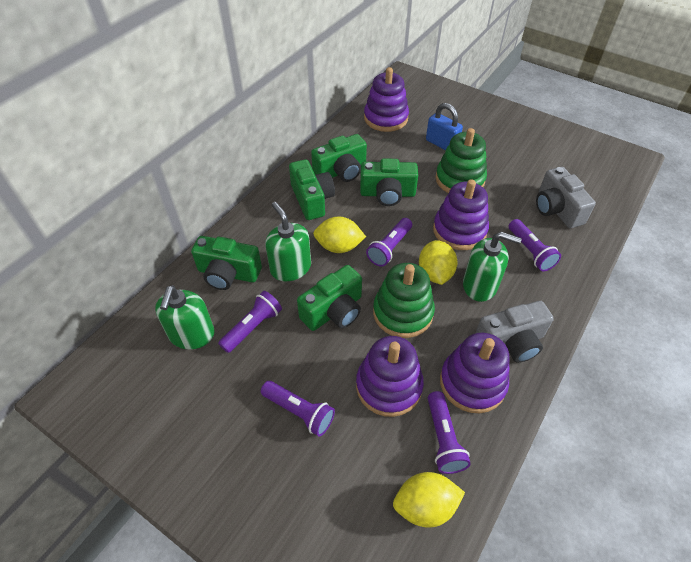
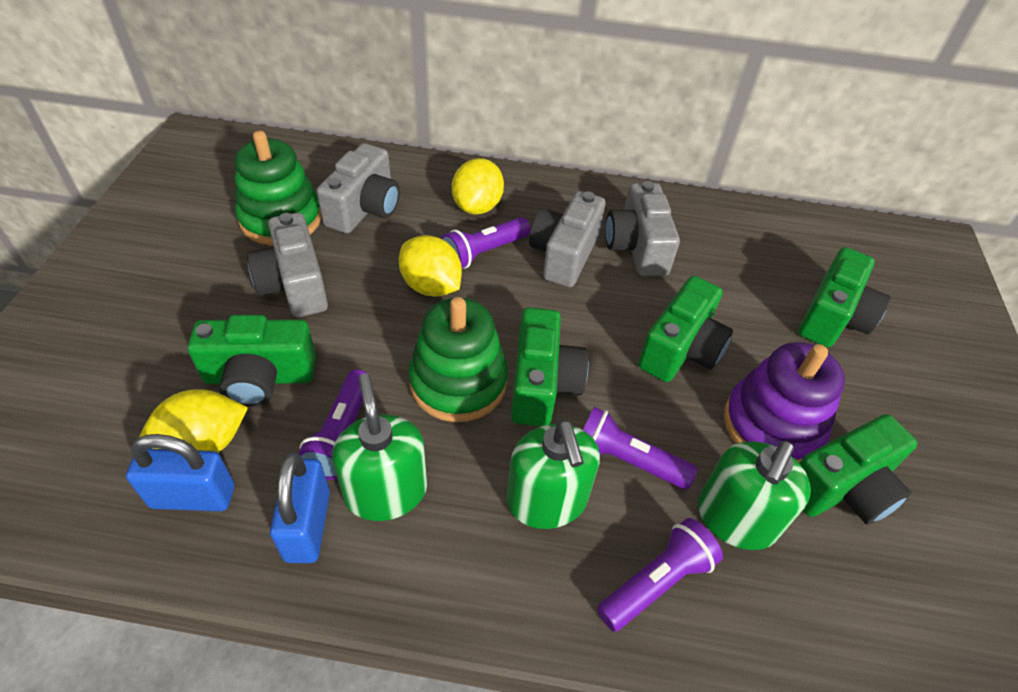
blue padlock: 1 -> 2
grey camera: 2 -> 4
purple flashlight: 5 -> 4
purple stacking toy: 4 -> 1

